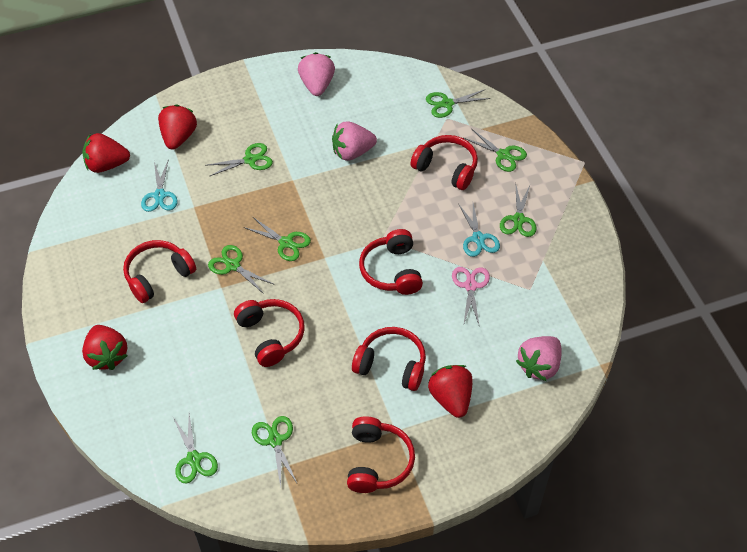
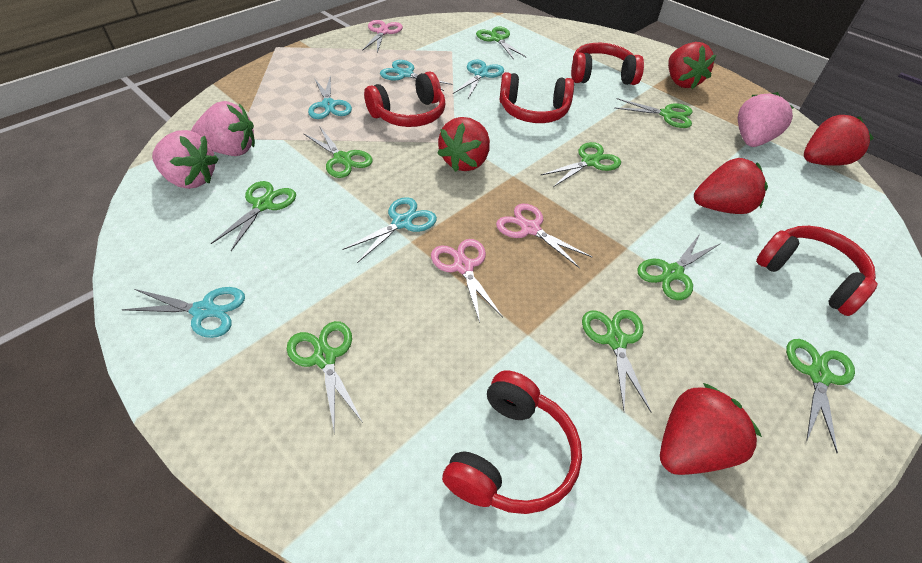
green scissors: 8 -> 9
pink scissors: 1 -> 3
red headphones: 6 -> 5
red strawberry: 4 -> 5
turquoise scissors: 2 -> 5

